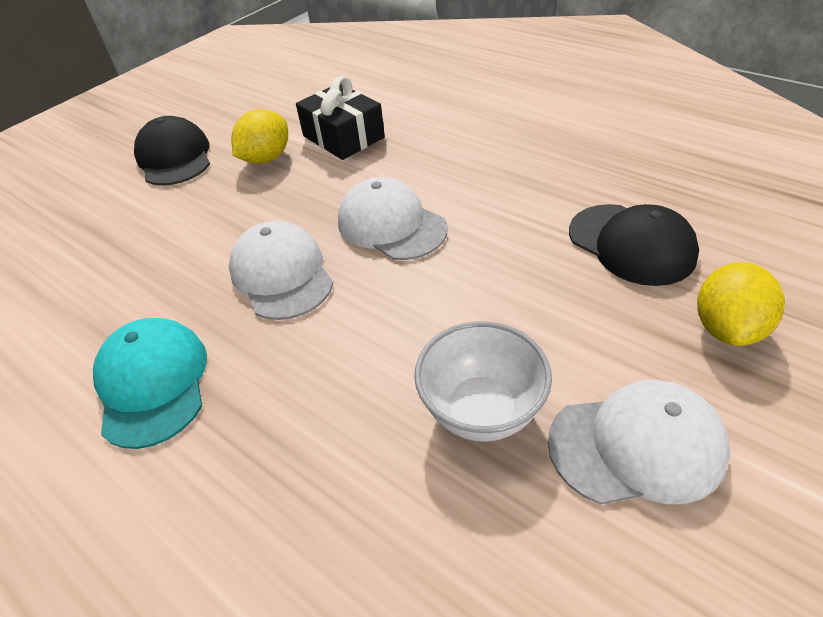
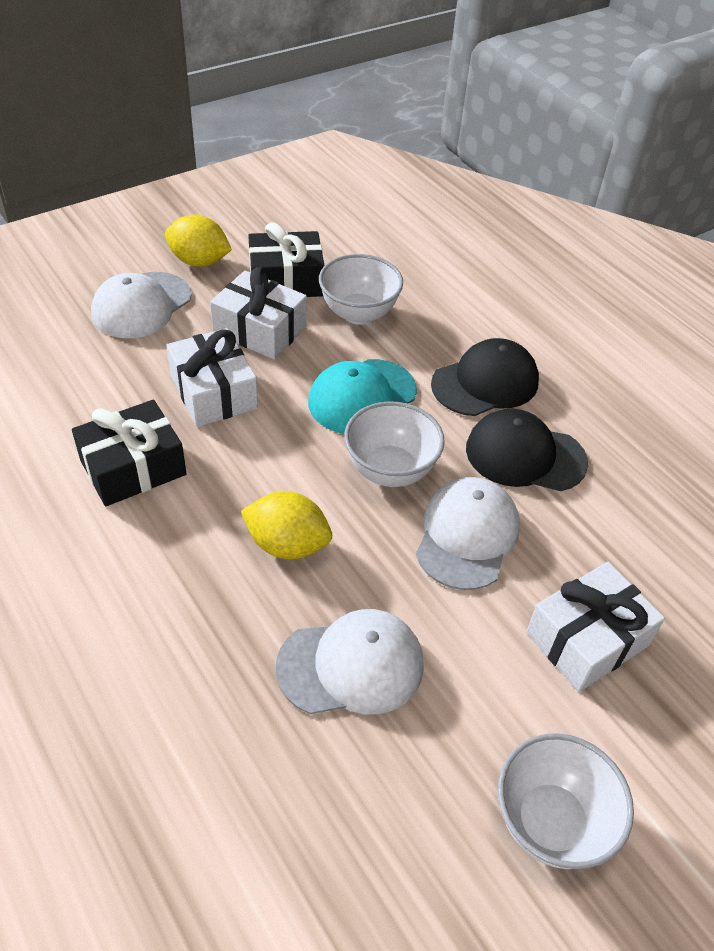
black gift: 1 -> 2
white bowl: 1 -> 3
white gift: 0 -> 3

